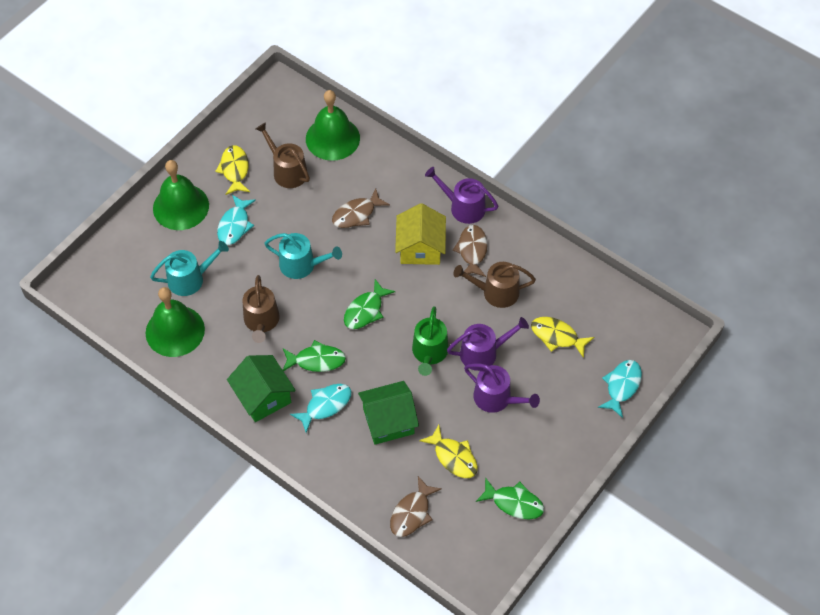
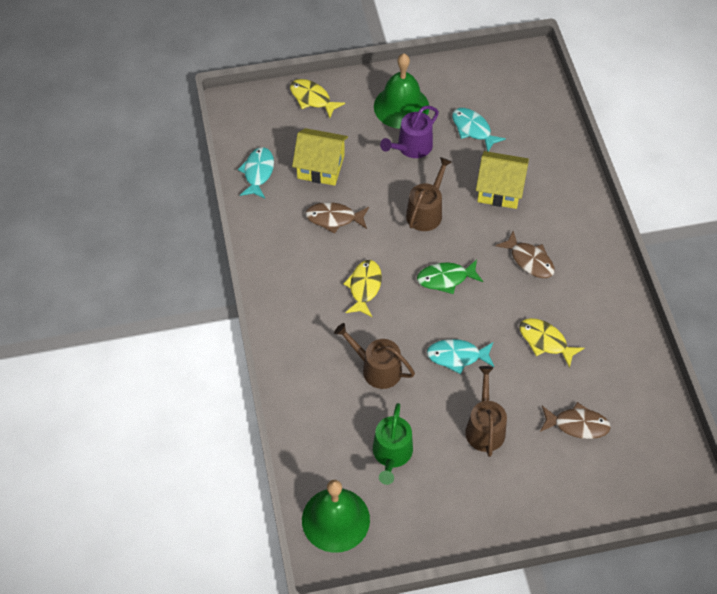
green bell: 3 -> 2
green fish: 3 -> 1
green house: 2 -> 0
purple watering can: 3 -> 1
turquoise watering can: 2 -> 0
yellow house: 1 -> 2

